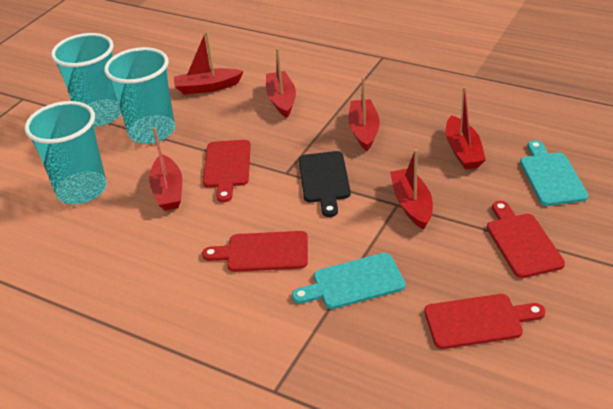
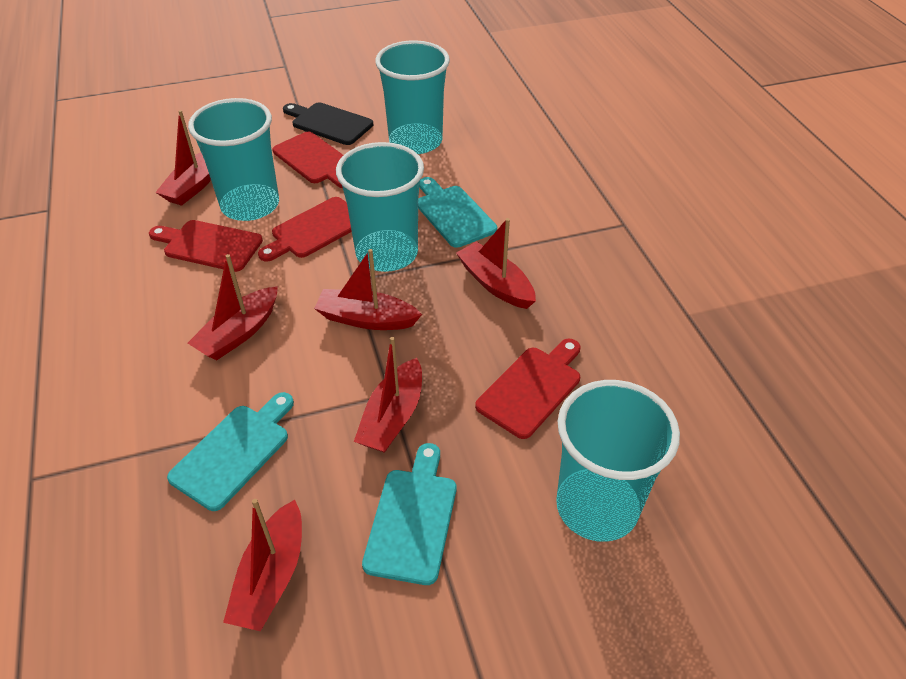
turquoise cup: 3 -> 4
turquoise cutting board: 2 -> 3

